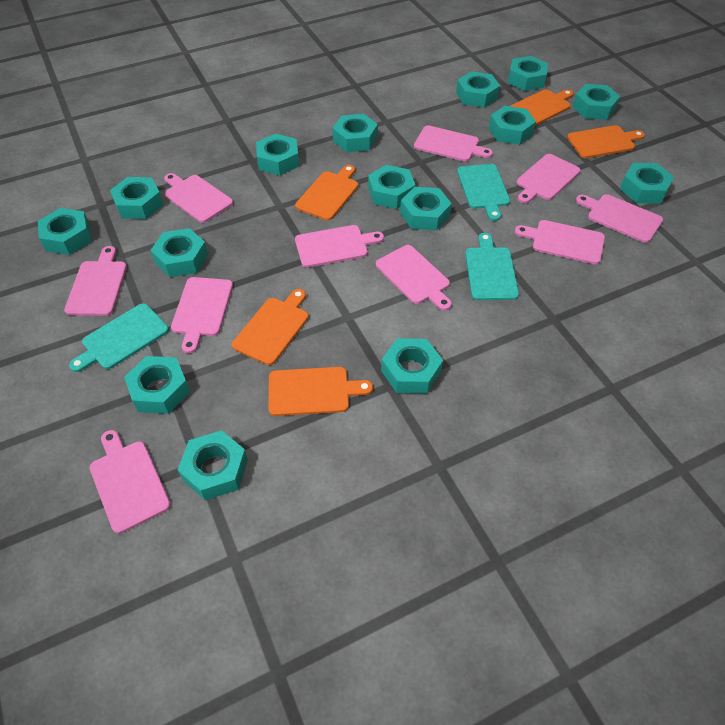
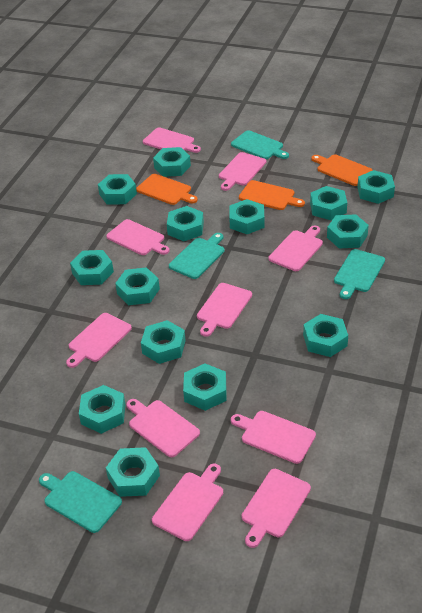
orange cutting board: 5 -> 3
turquoise cutting board: 3 -> 4
turquoise nut: 15 -> 14

